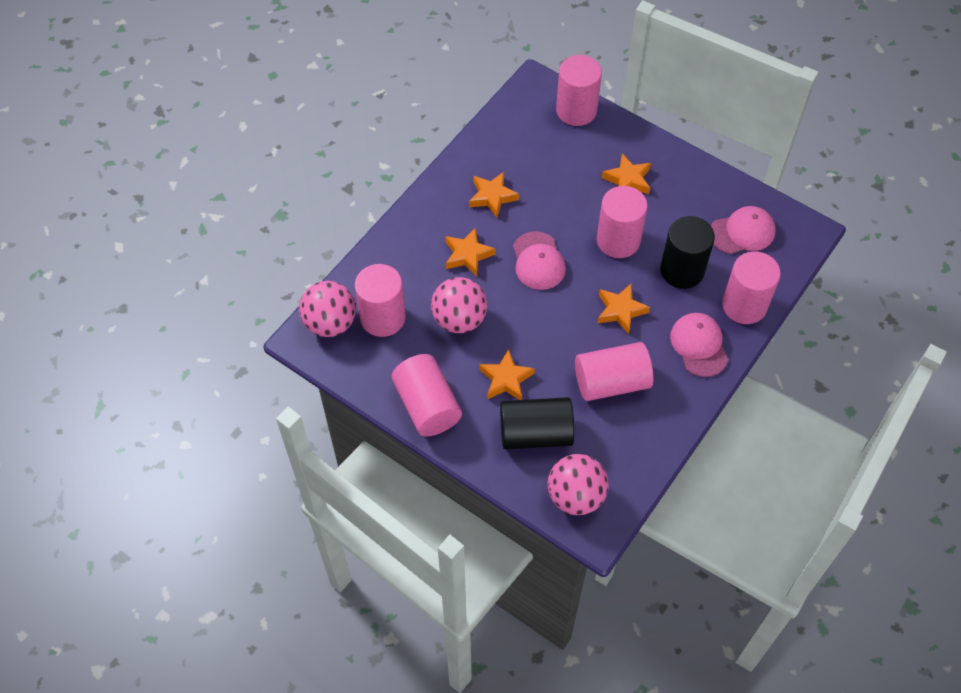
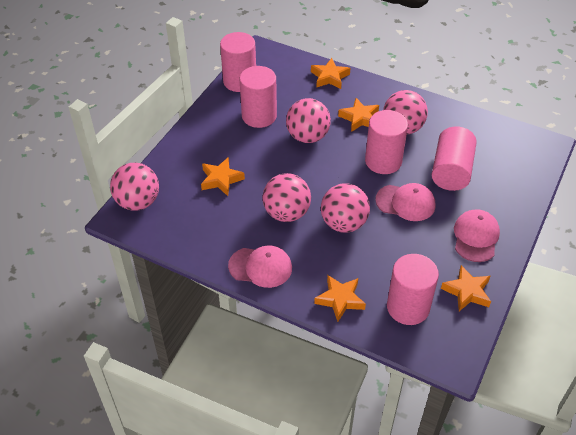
black cylinder: 2 -> 0
pink ball: 3 -> 5
pink cylinder: 6 -> 5

